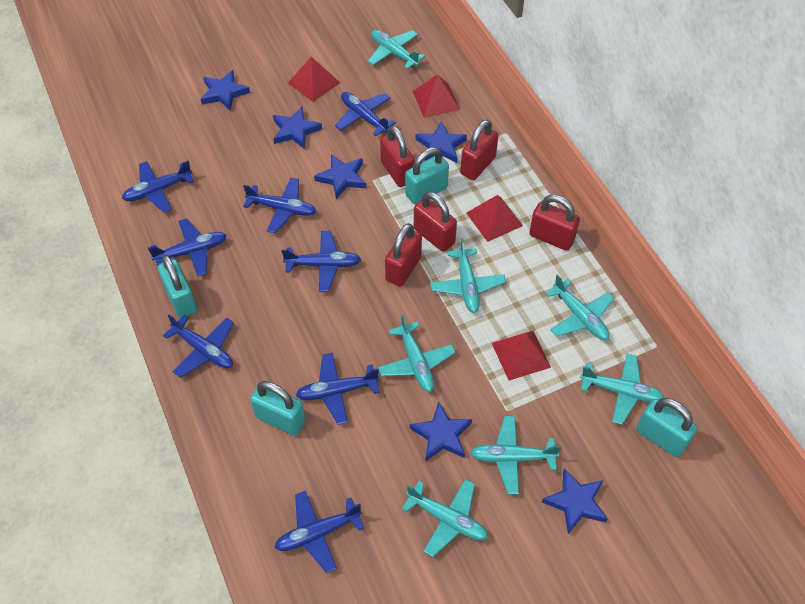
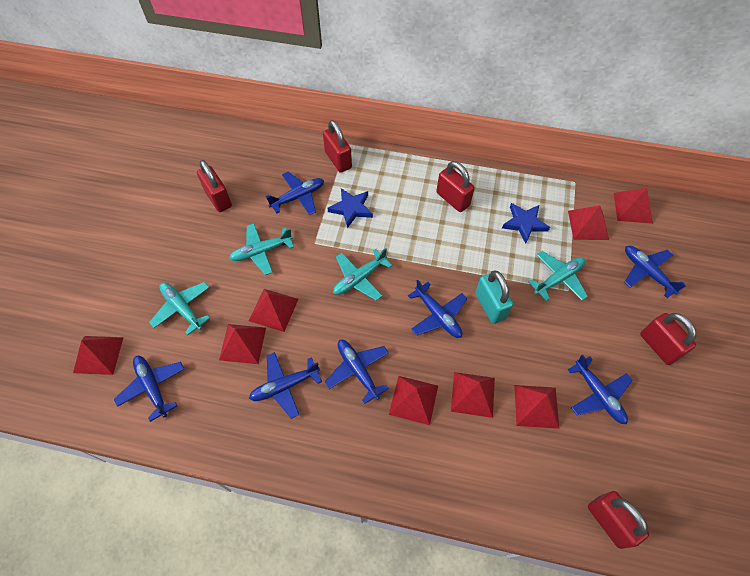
blue plane: 8 -> 7
blue star: 6 -> 2
red pyramid: 4 -> 8
turquoise padlock: 4 -> 1
turquoise plane: 7 -> 4

